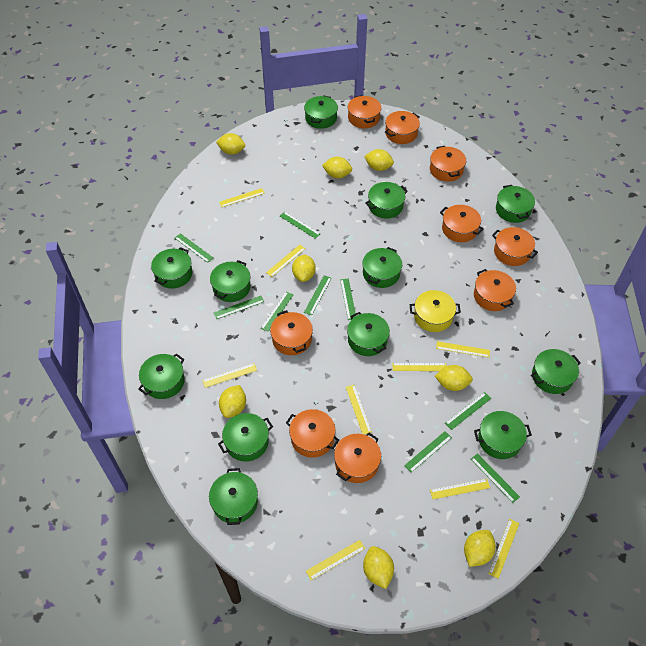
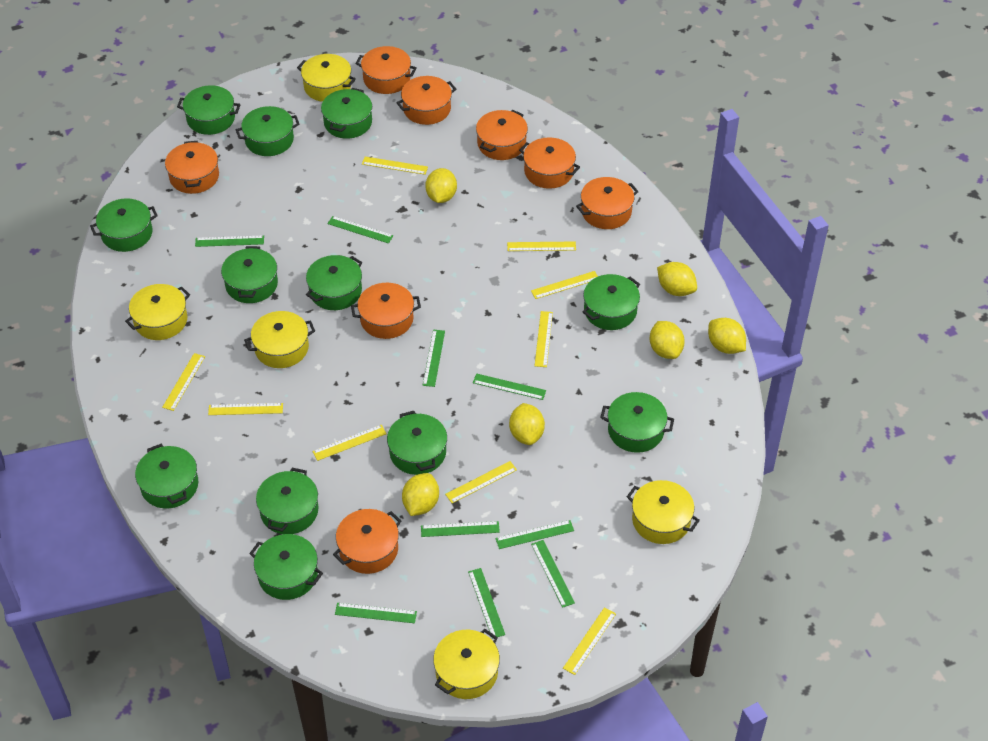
orange pot: 9 -> 8
yellow lemon: 8 -> 6
yellow pot: 1 -> 5

